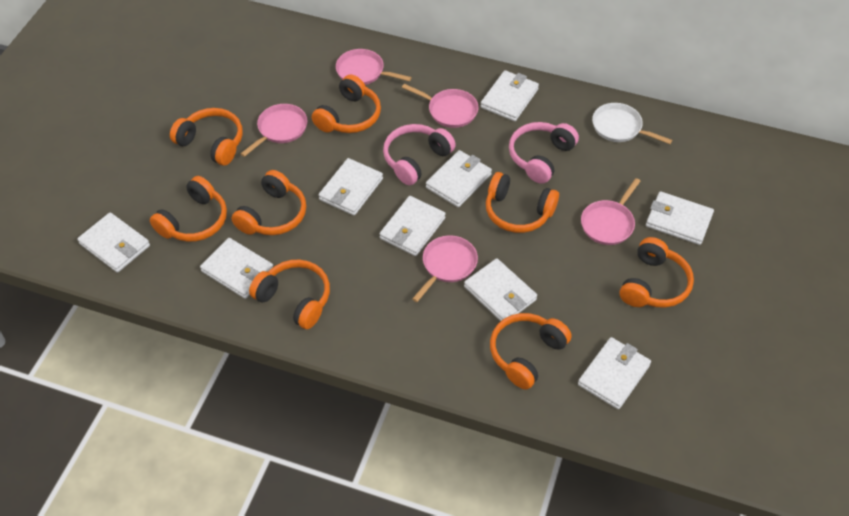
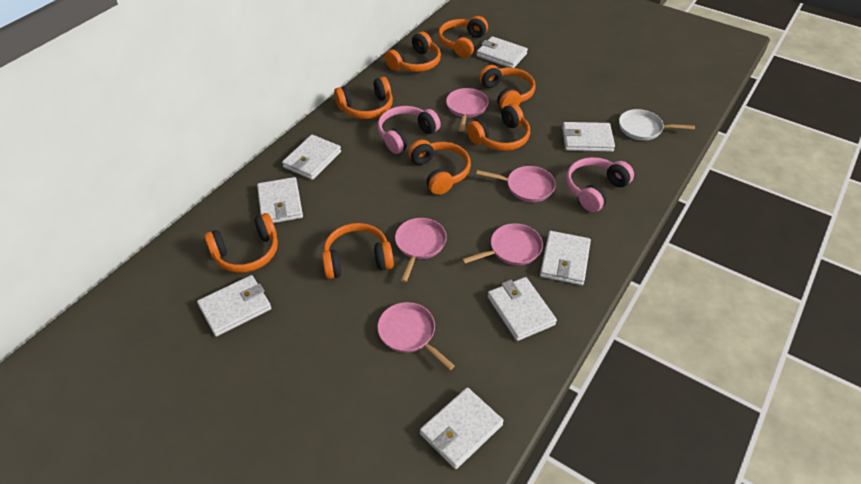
white wallet: 9 -> 8

